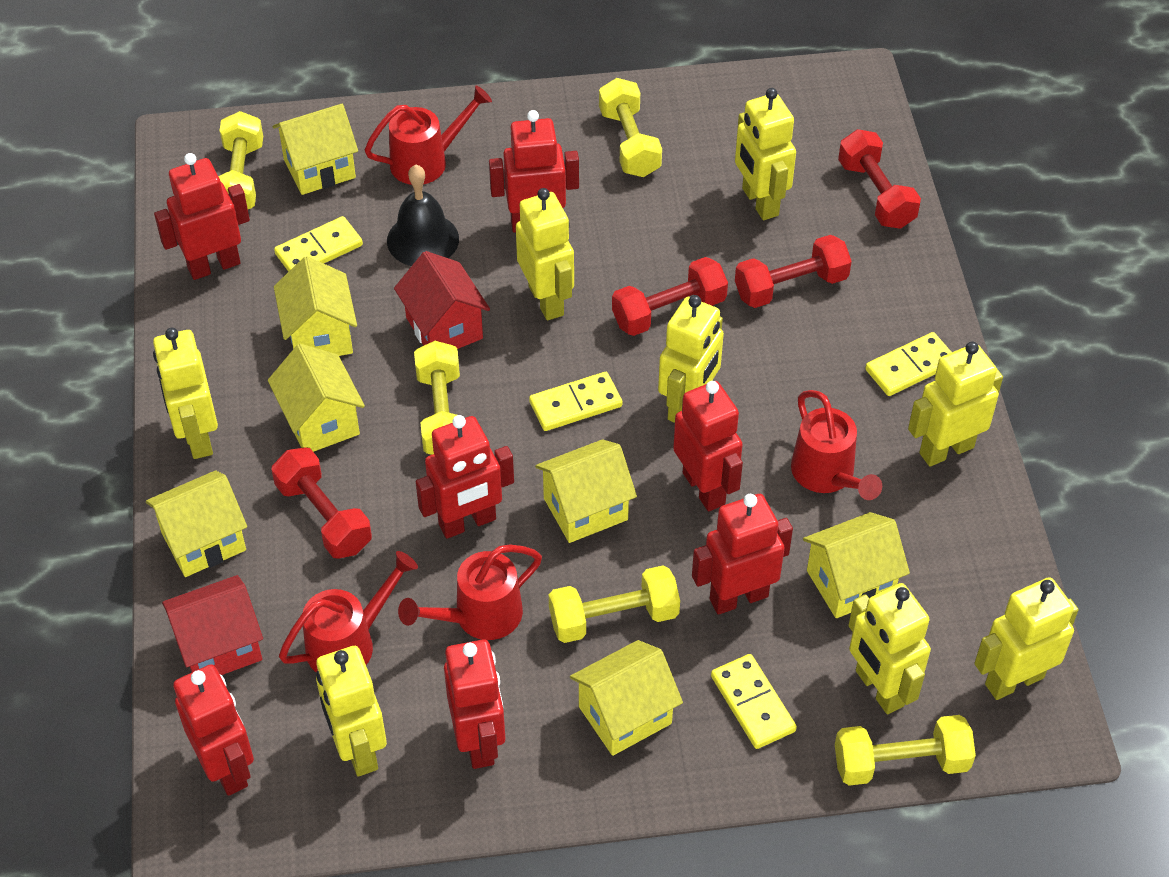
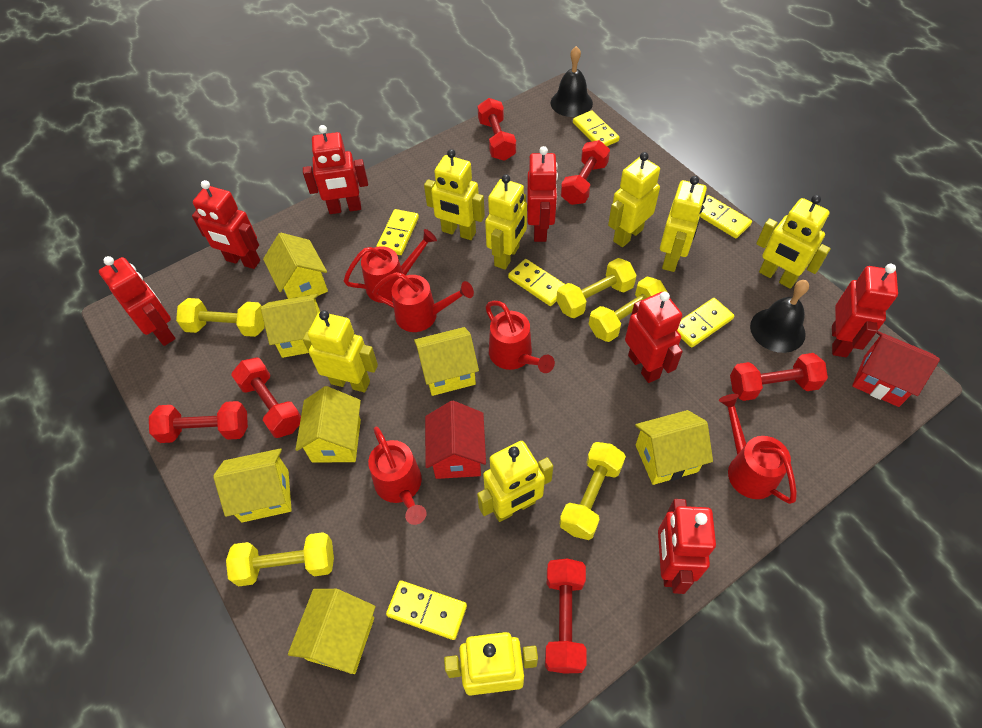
black bell: 1 -> 2
red dumbbell: 4 -> 6
red watering can: 4 -> 5
yellow domino: 4 -> 6

